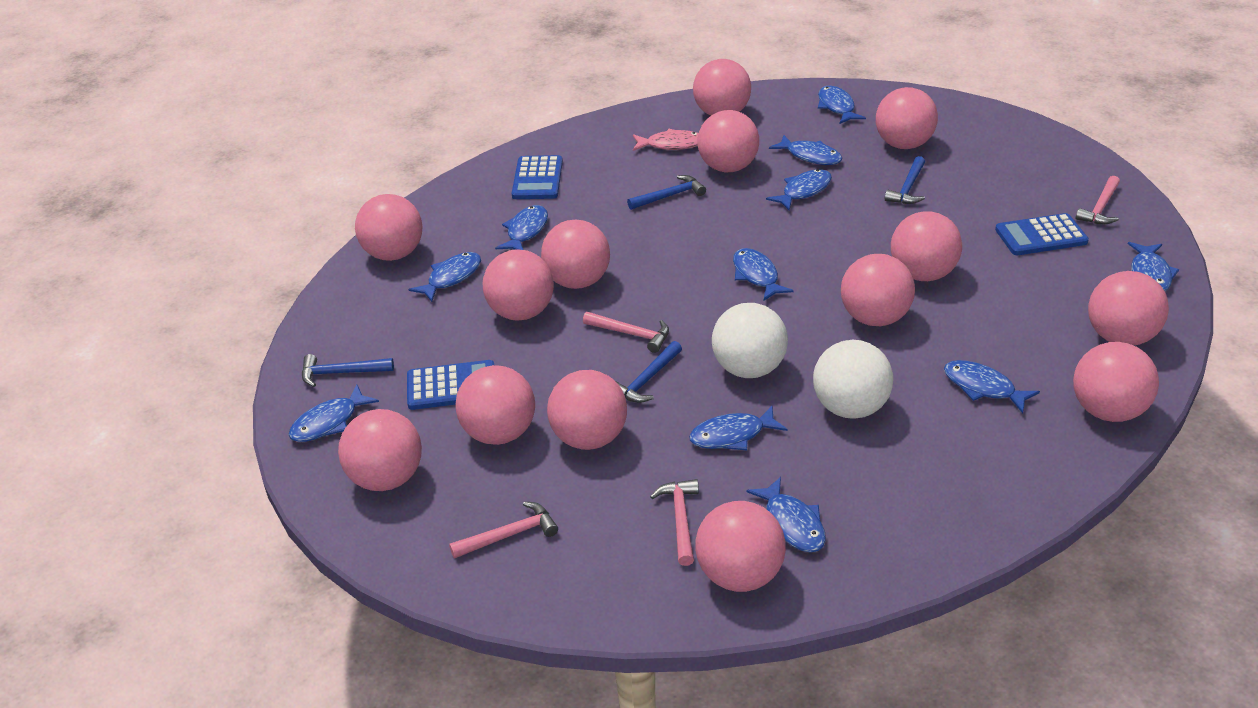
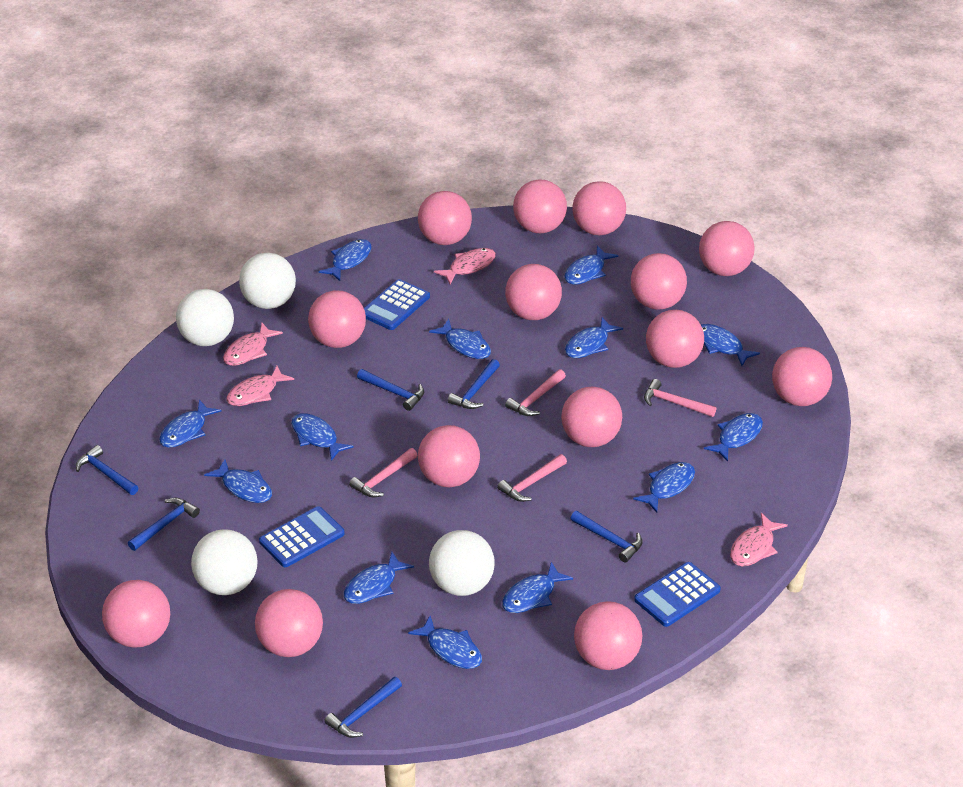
blue fish: 11 -> 13
blue hammer: 4 -> 6
pink fish: 1 -> 4
white ball: 2 -> 4

